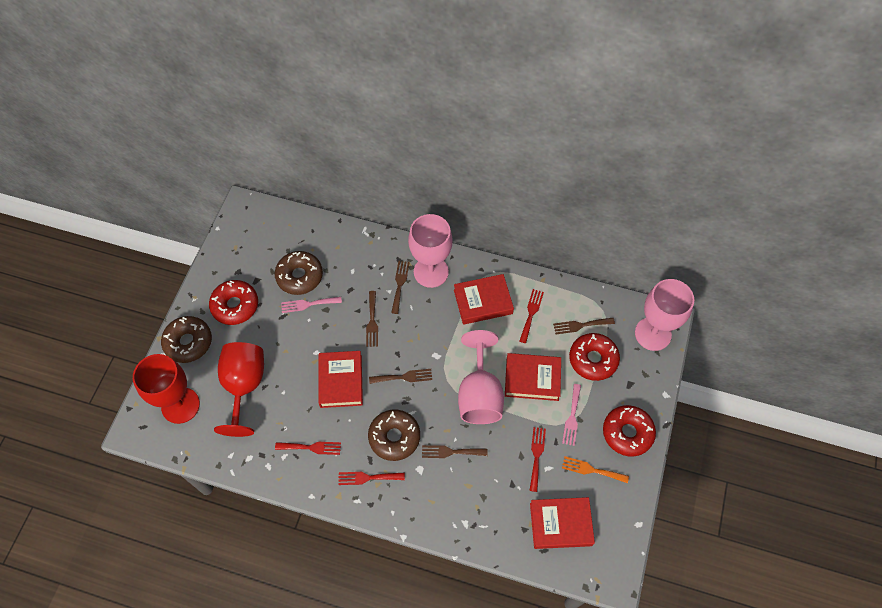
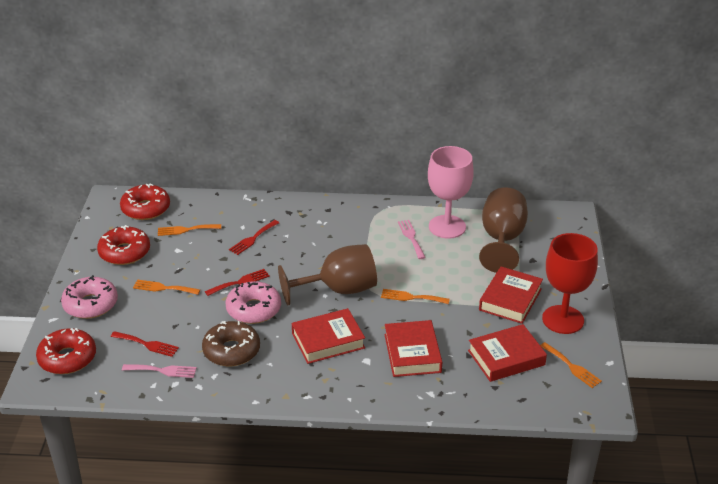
brown donut: 3 -> 1
brown fork: 5 -> 0
brown goblet: 0 -> 2
orange fork: 1 -> 4
pink donut: 0 -> 2
pink goblet: 3 -> 1
red fork: 4 -> 3
red goblet: 2 -> 1

